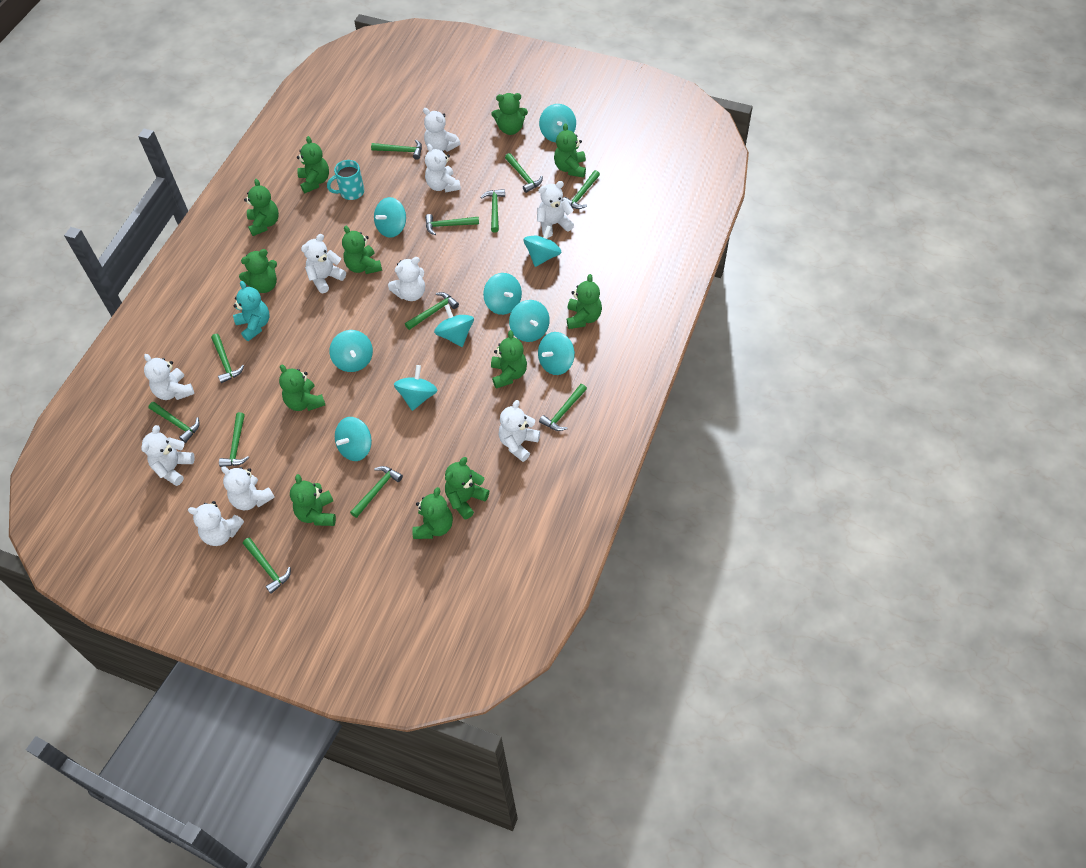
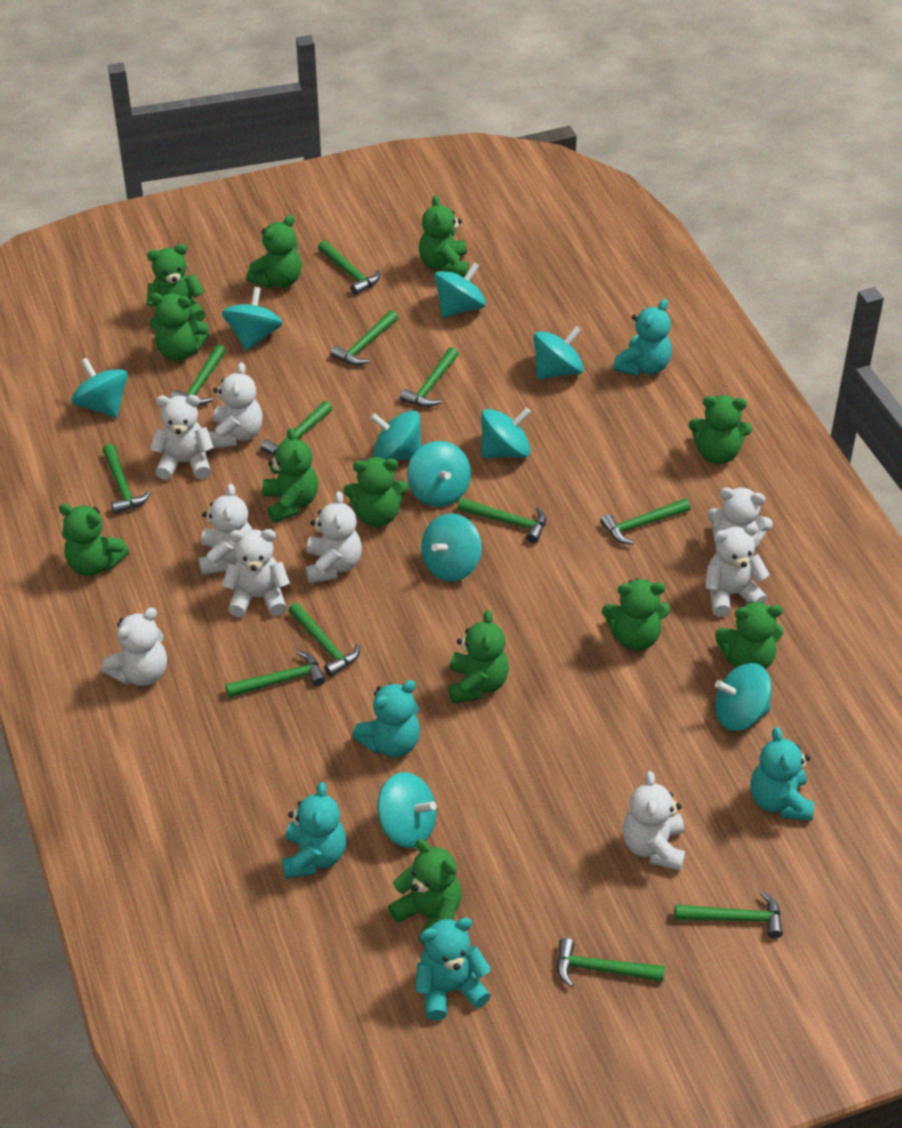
turquoise mug: 1 -> 0
turquoise teddy bear: 1 -> 5
white teddy bear: 10 -> 9

